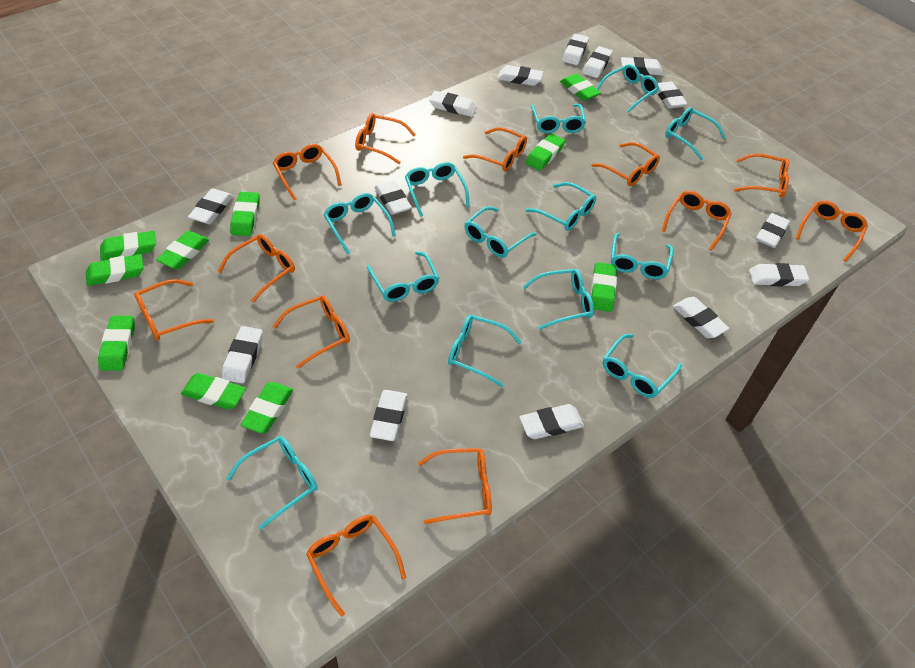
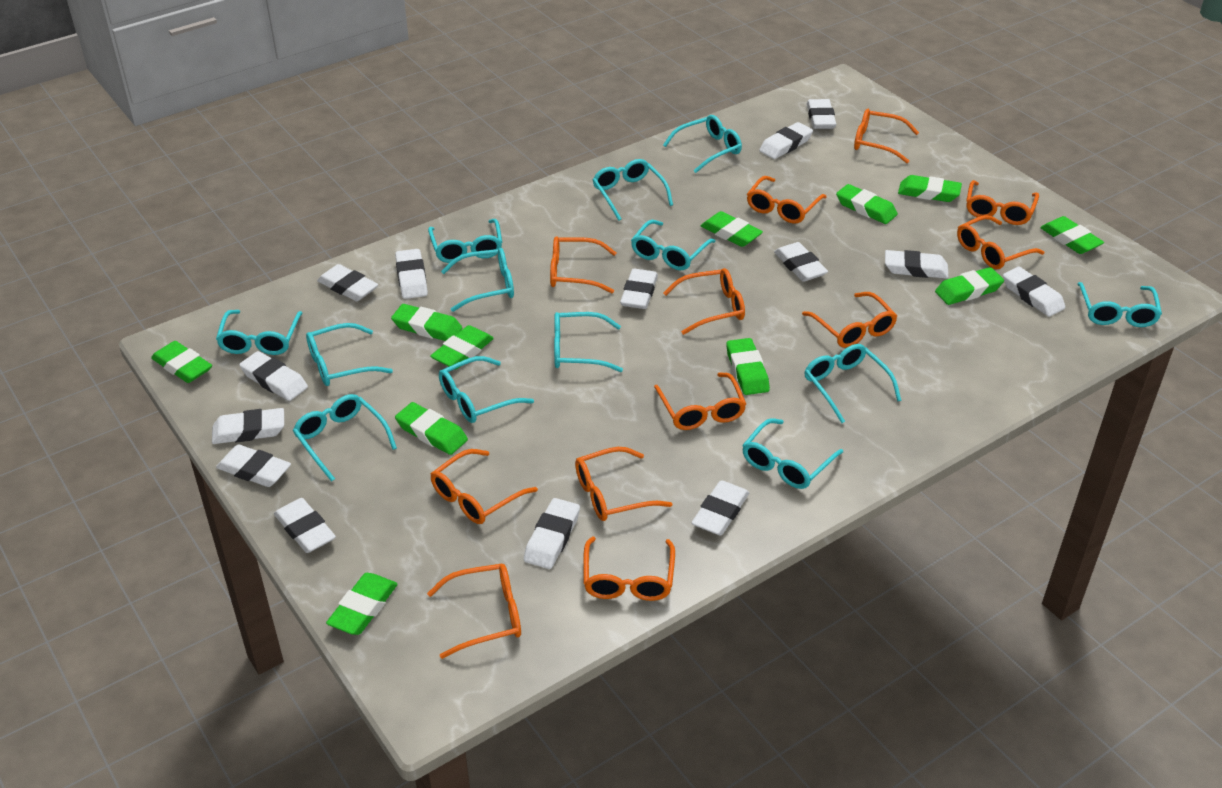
green eraser: 10 -> 11

